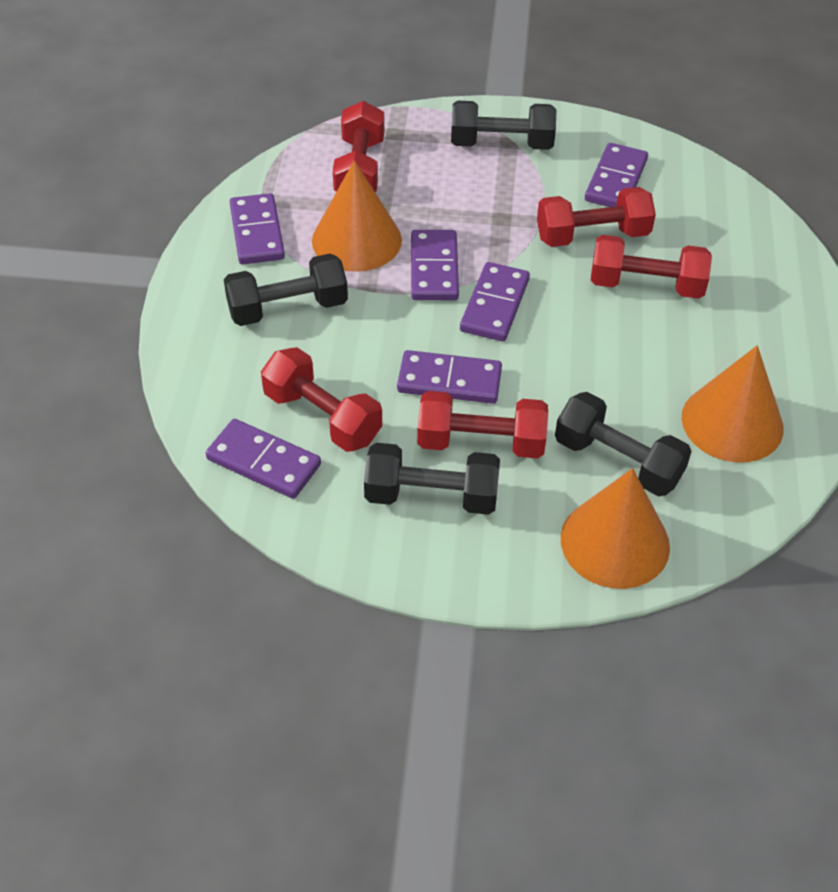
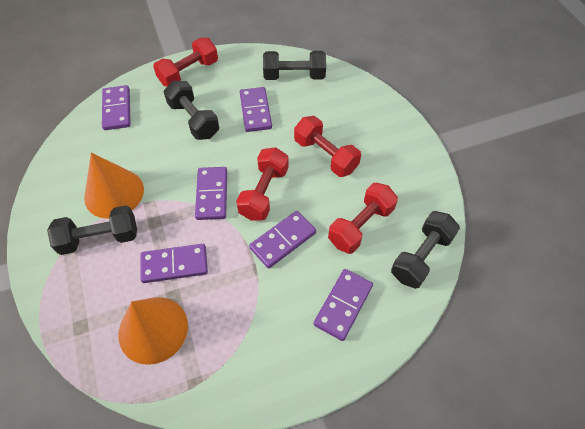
orange cone: 3 -> 2
red dumbbell: 5 -> 4

